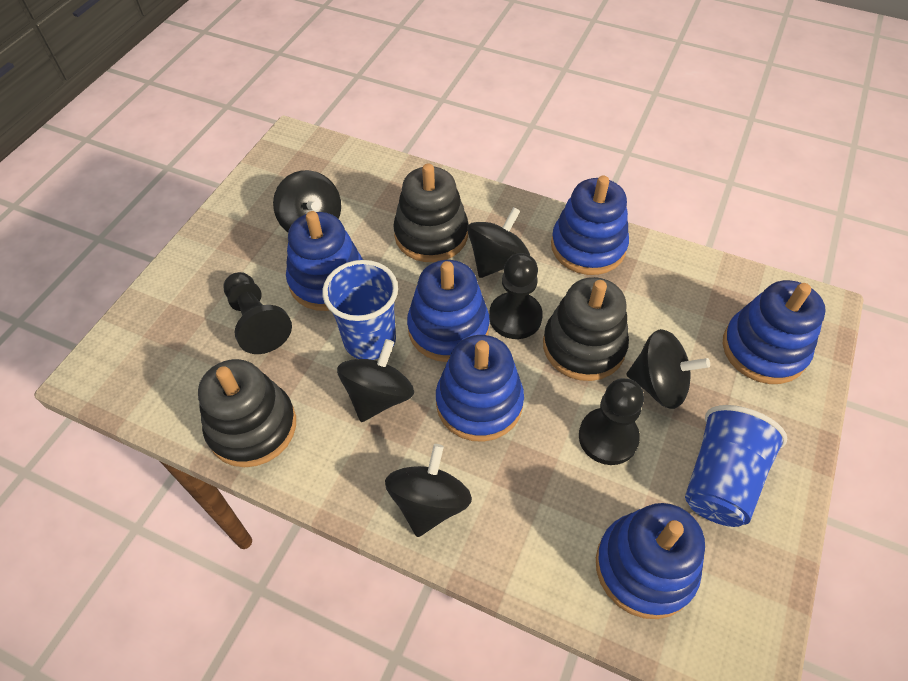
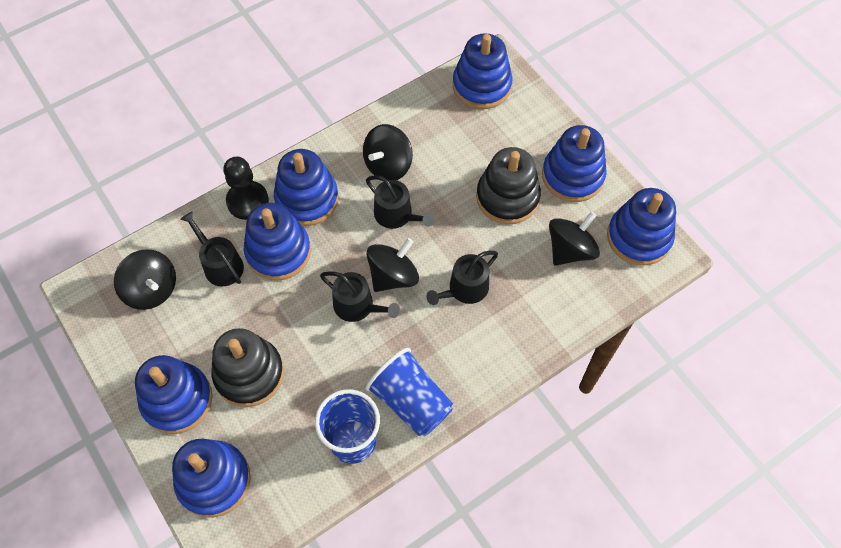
black pawn: 3 -> 1
black spinning top: 5 -> 4
black stacking toy: 3 -> 2
black watering can: 0 -> 4
blue stacking toy: 6 -> 7

